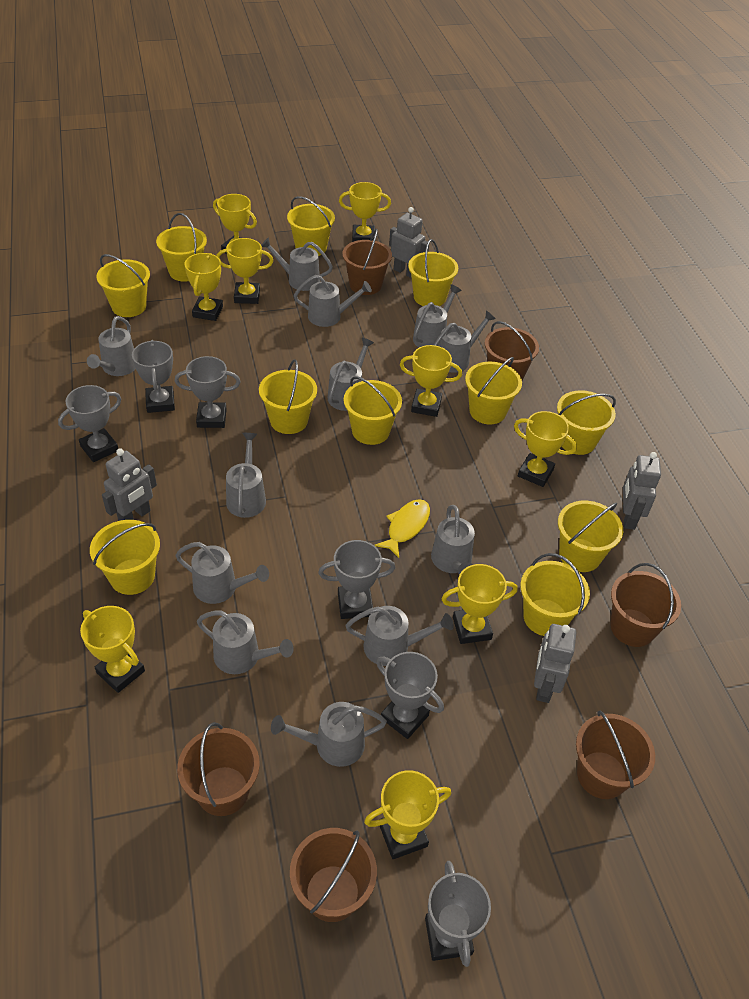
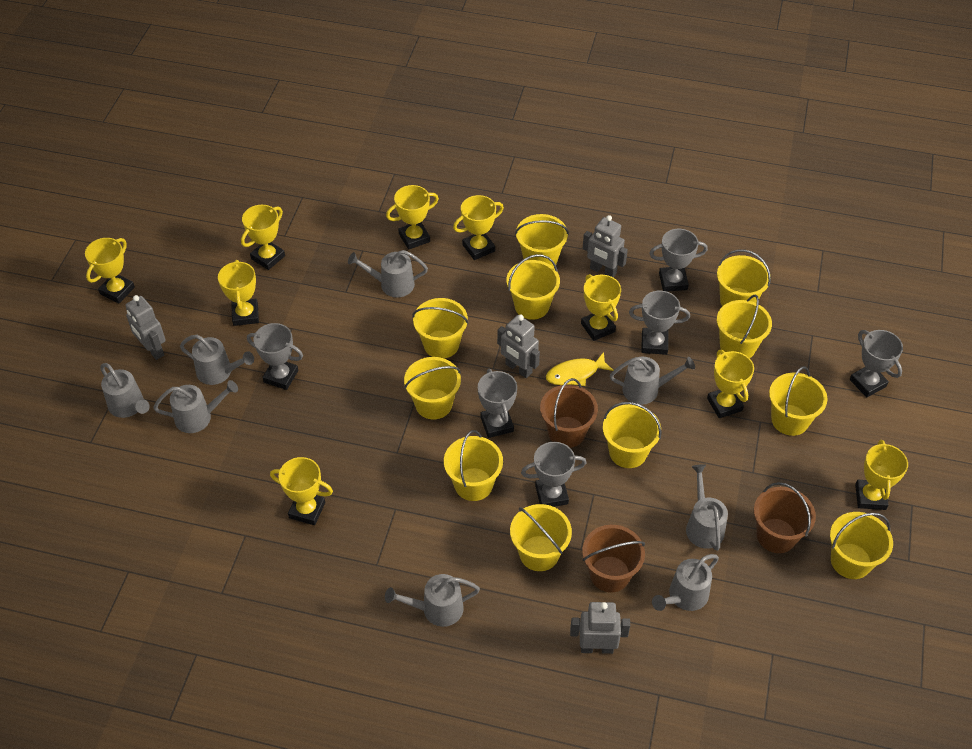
brown bucket: 6 -> 3
grey watering can: 12 -> 8

